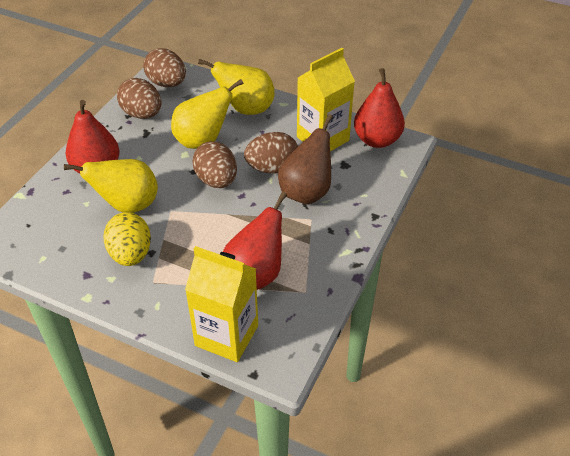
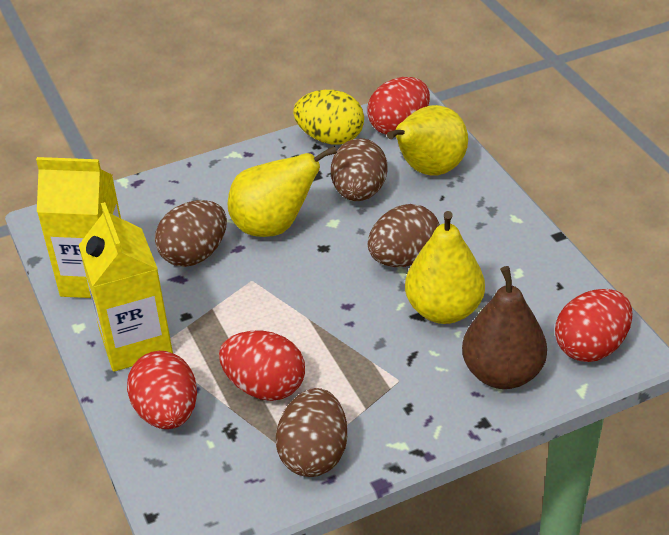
red egg: 0 -> 4
red pear: 3 -> 0

